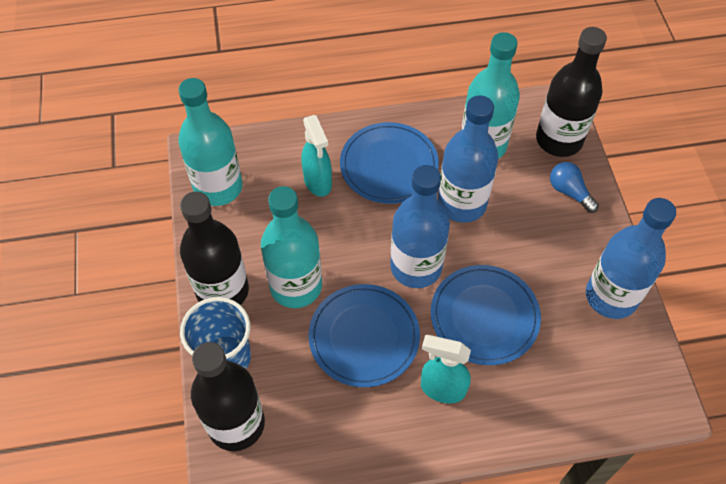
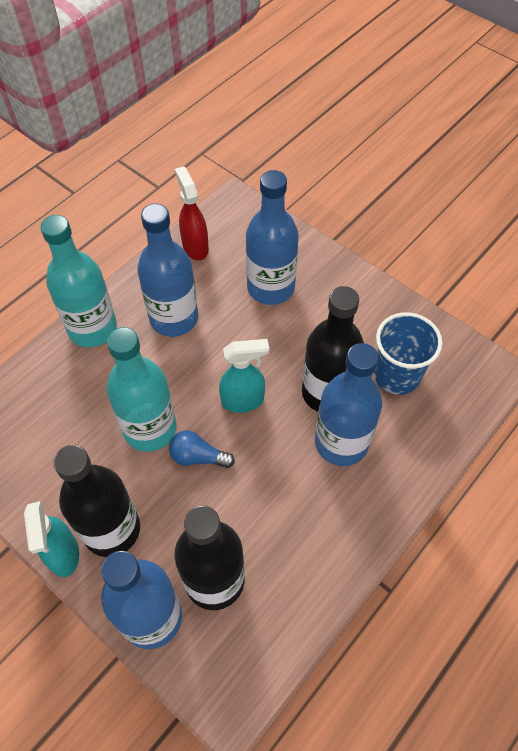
blue bottle: 3 -> 4
blue plate: 3 -> 0
red spray bottle: 0 -> 1
turquoise bottle: 3 -> 2

